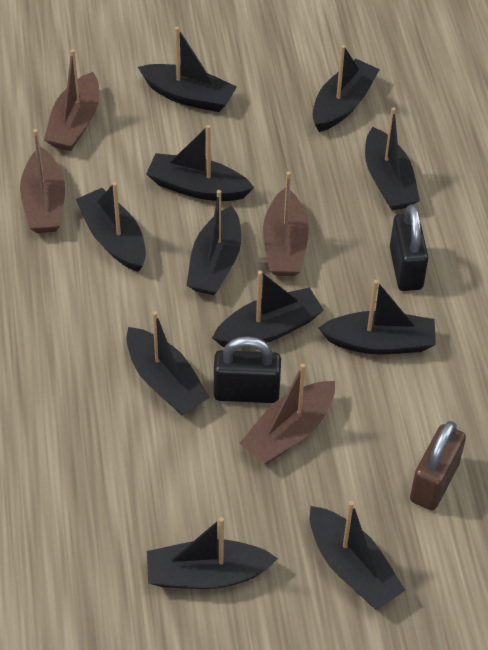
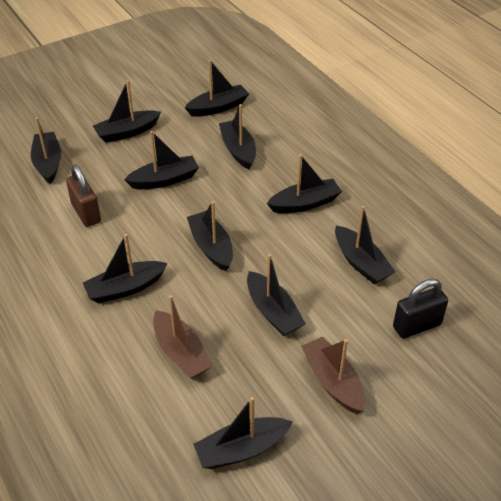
black padlock: 2 -> 1
brown boat: 4 -> 2

